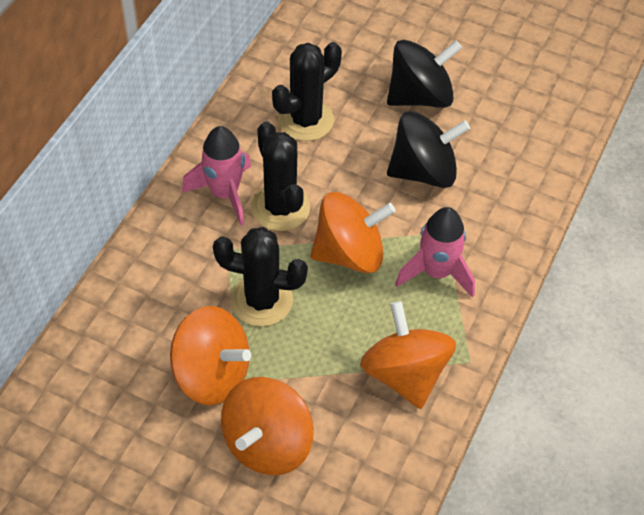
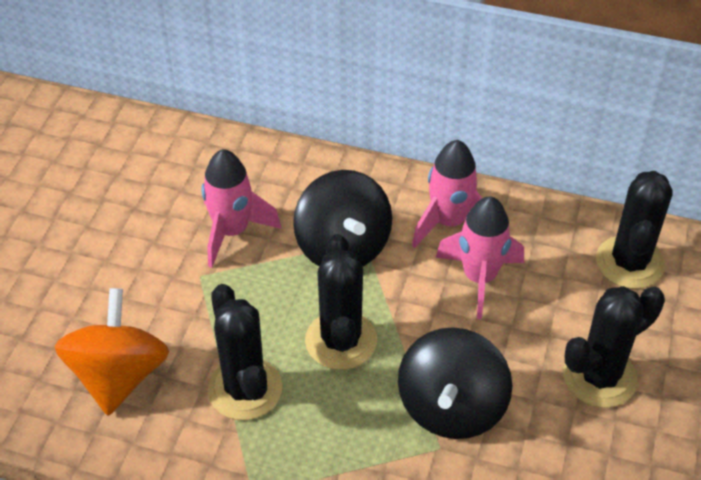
black cactus: 3 -> 4
orange spinning top: 4 -> 1
pink rocket: 2 -> 3

